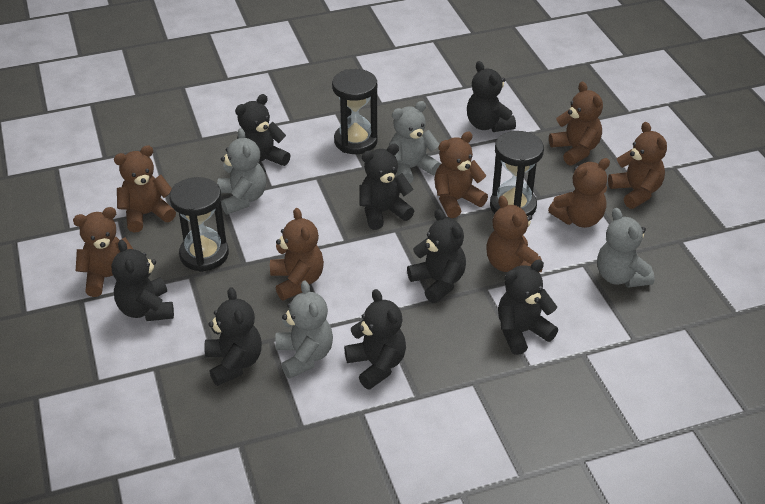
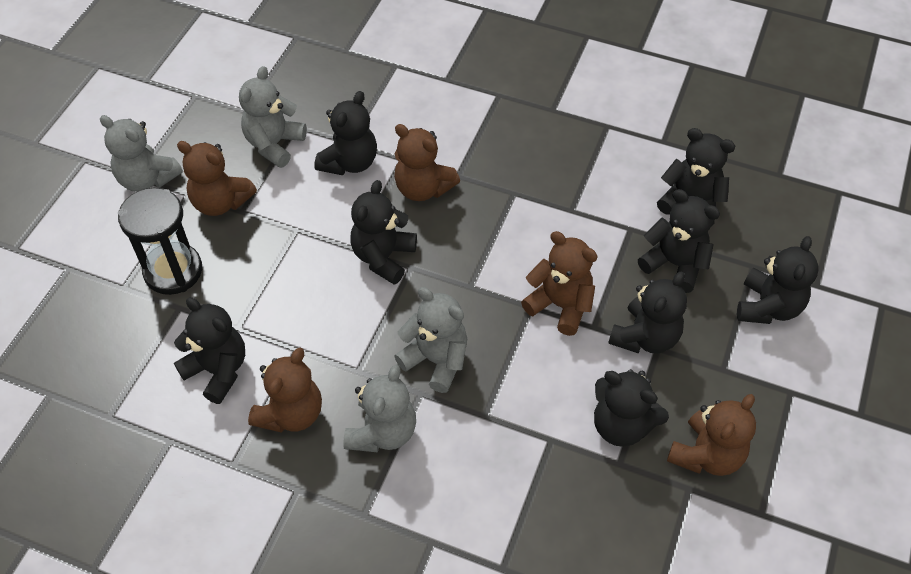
black hourglass: 3 -> 1
brown teddy bear: 8 -> 5

